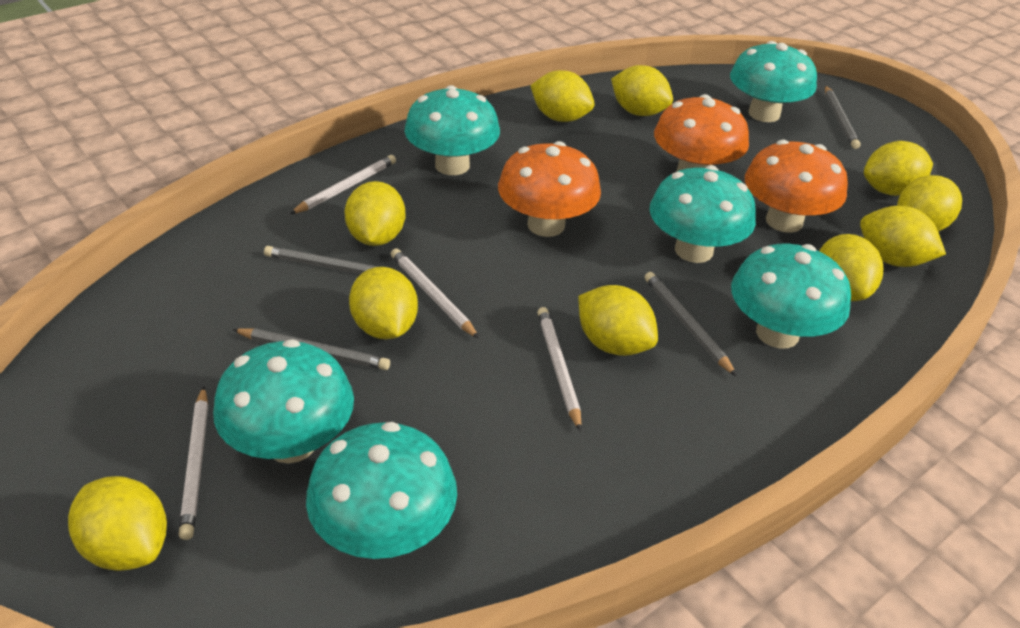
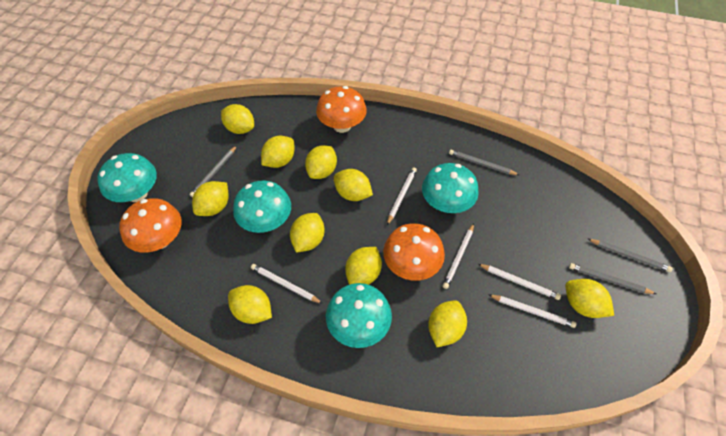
turquoise mushroom: 6 -> 4
white pencil: 4 -> 5

